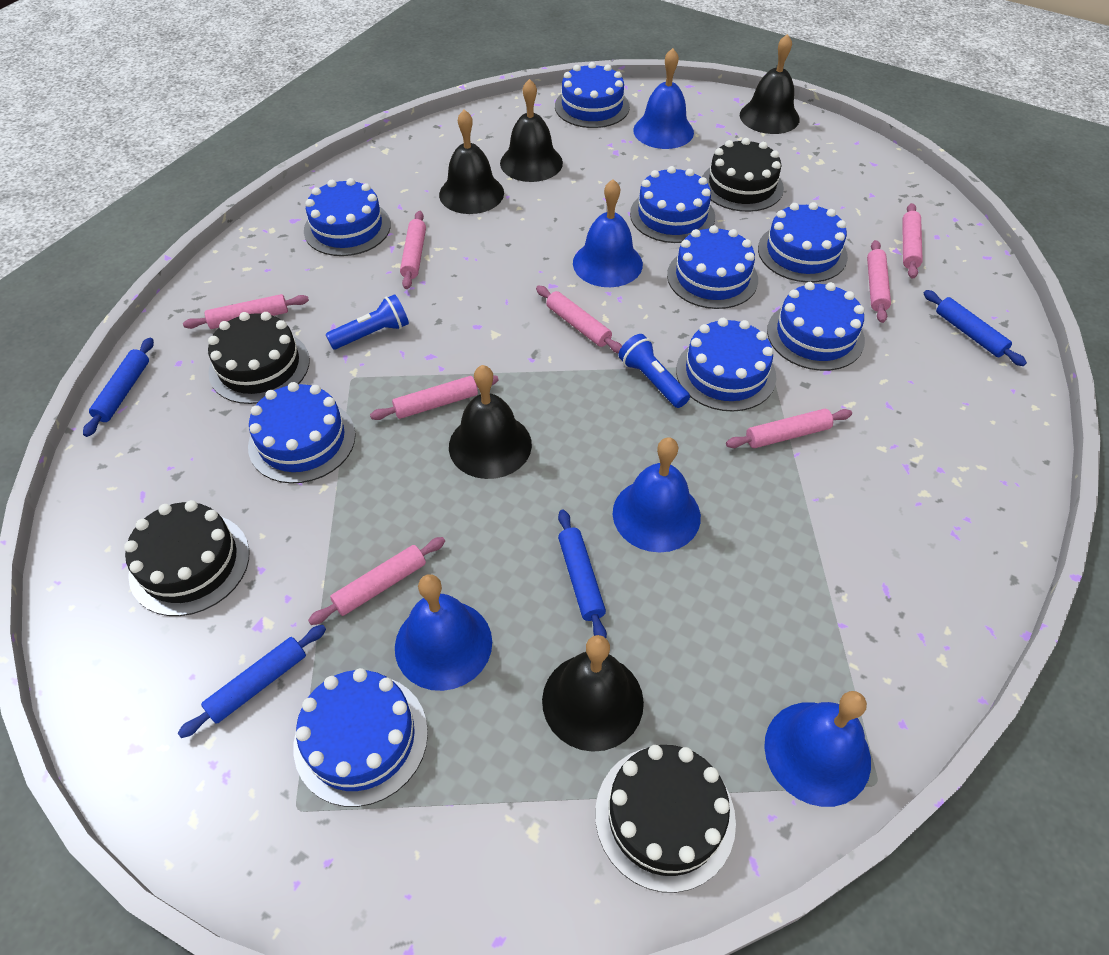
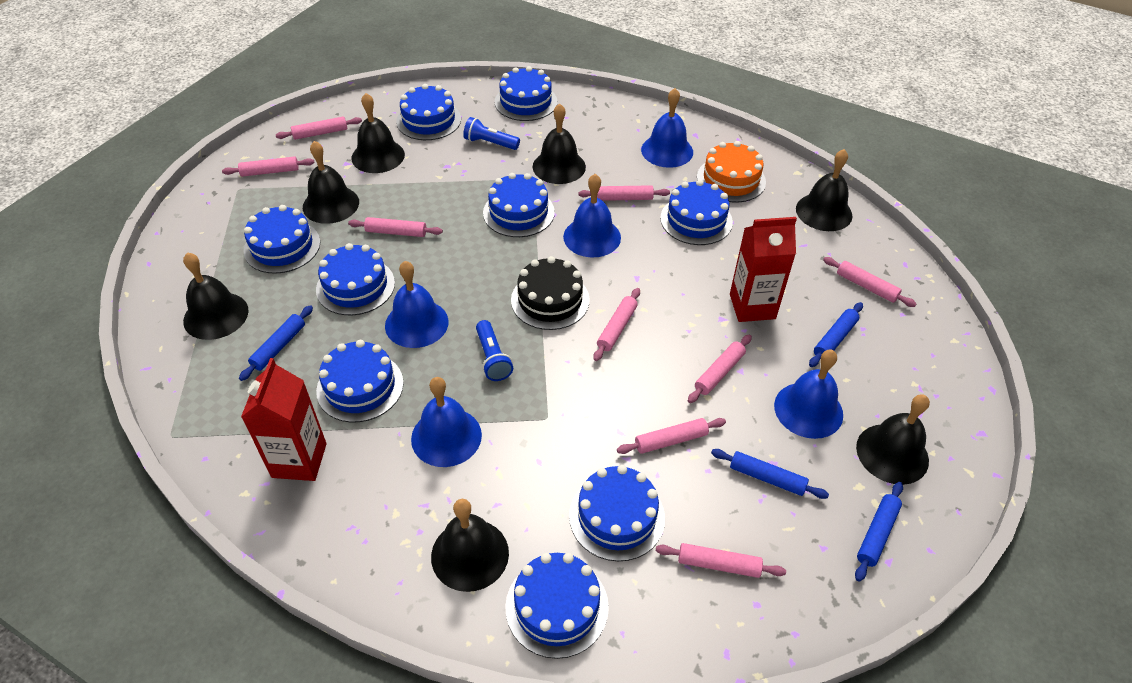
black bell: 5 -> 7
black cake: 4 -> 1
orange cake: 0 -> 1
pink rolling pin: 8 -> 9
red carton: 0 -> 2

